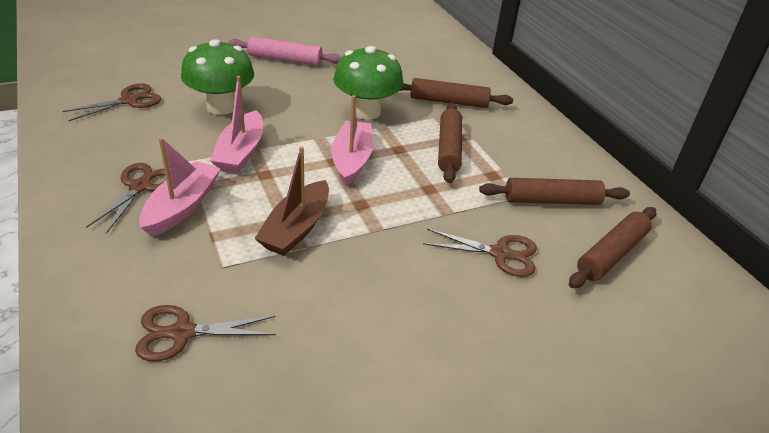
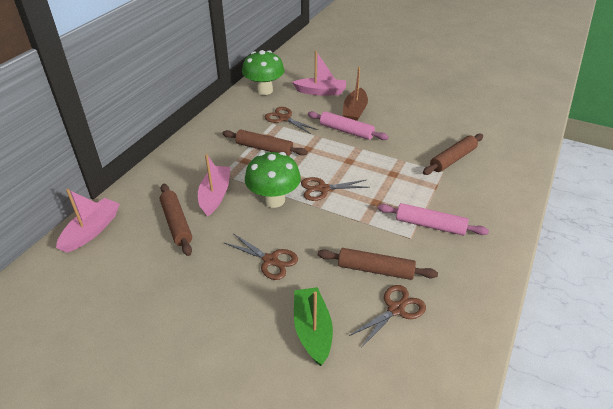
green boat: 0 -> 1
pink rolling pin: 1 -> 2

